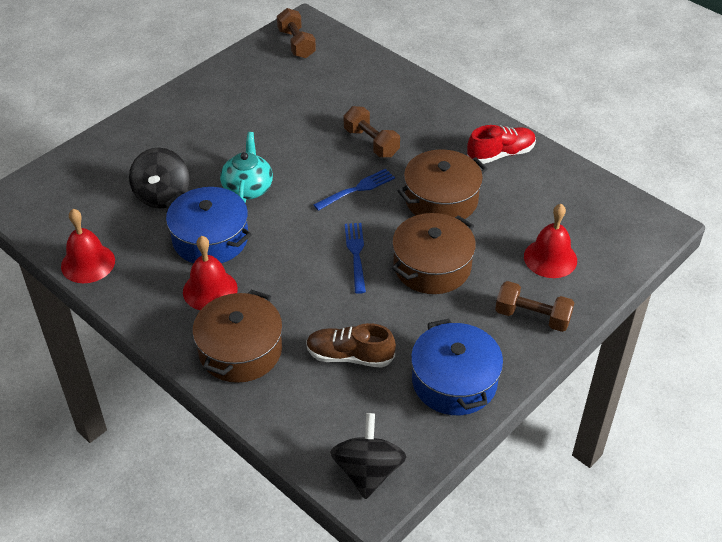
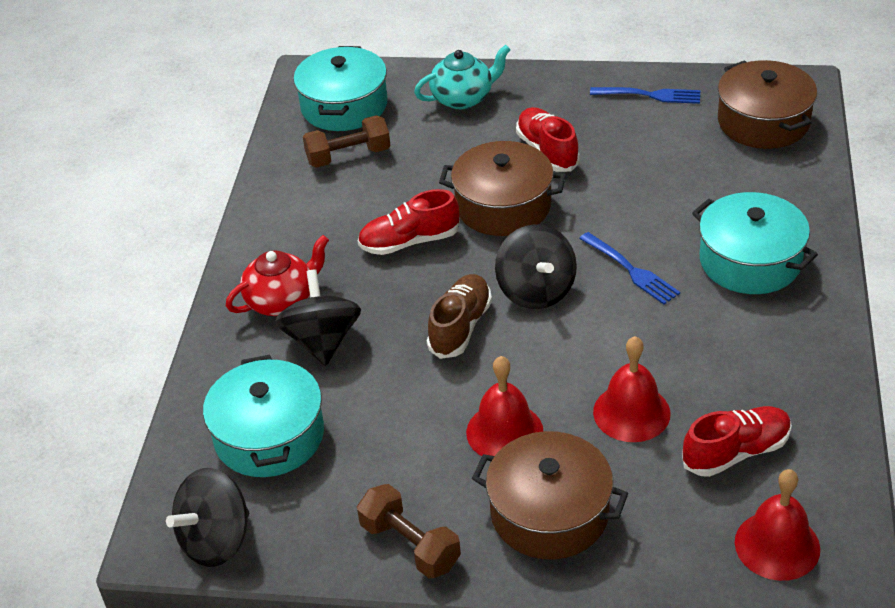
black spinning top: 2 -> 3
blue pot: 2 -> 0
brown dumbbell: 3 -> 2
red shoe: 1 -> 3
red teapot: 0 -> 1
turquoise pot: 0 -> 3

